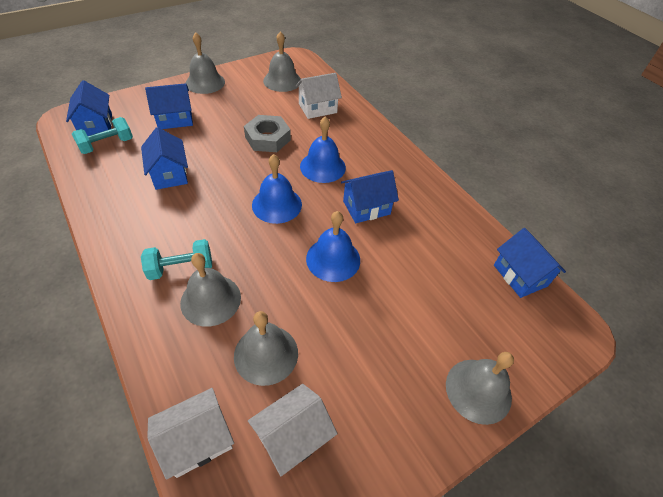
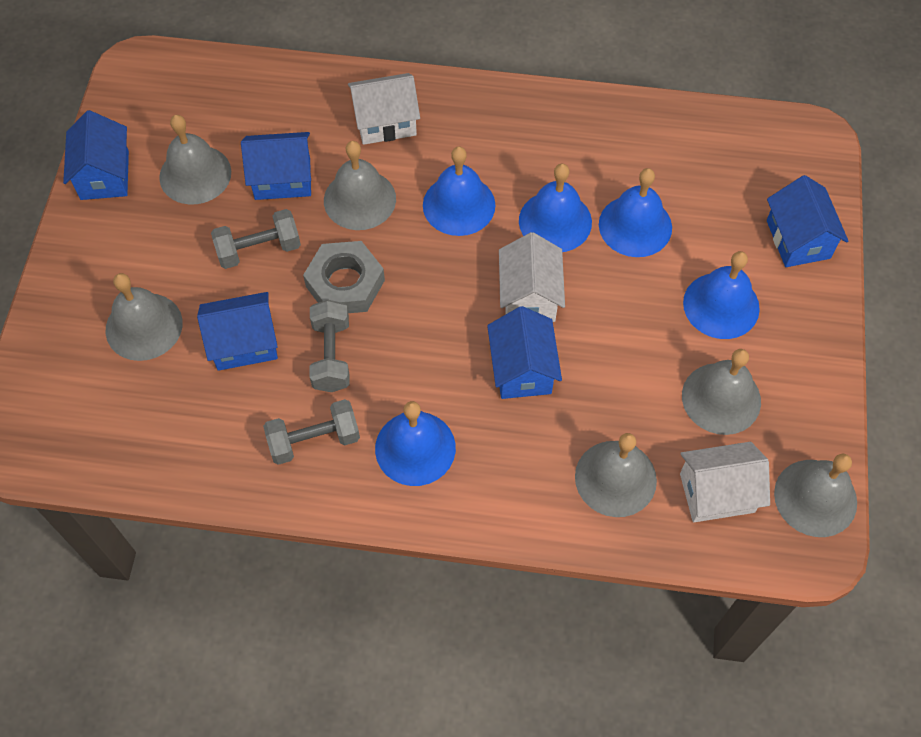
blue bell: 3 -> 5
grey bell: 5 -> 6
grey dumbbell: 0 -> 3
turquoise dumbbell: 2 -> 0

